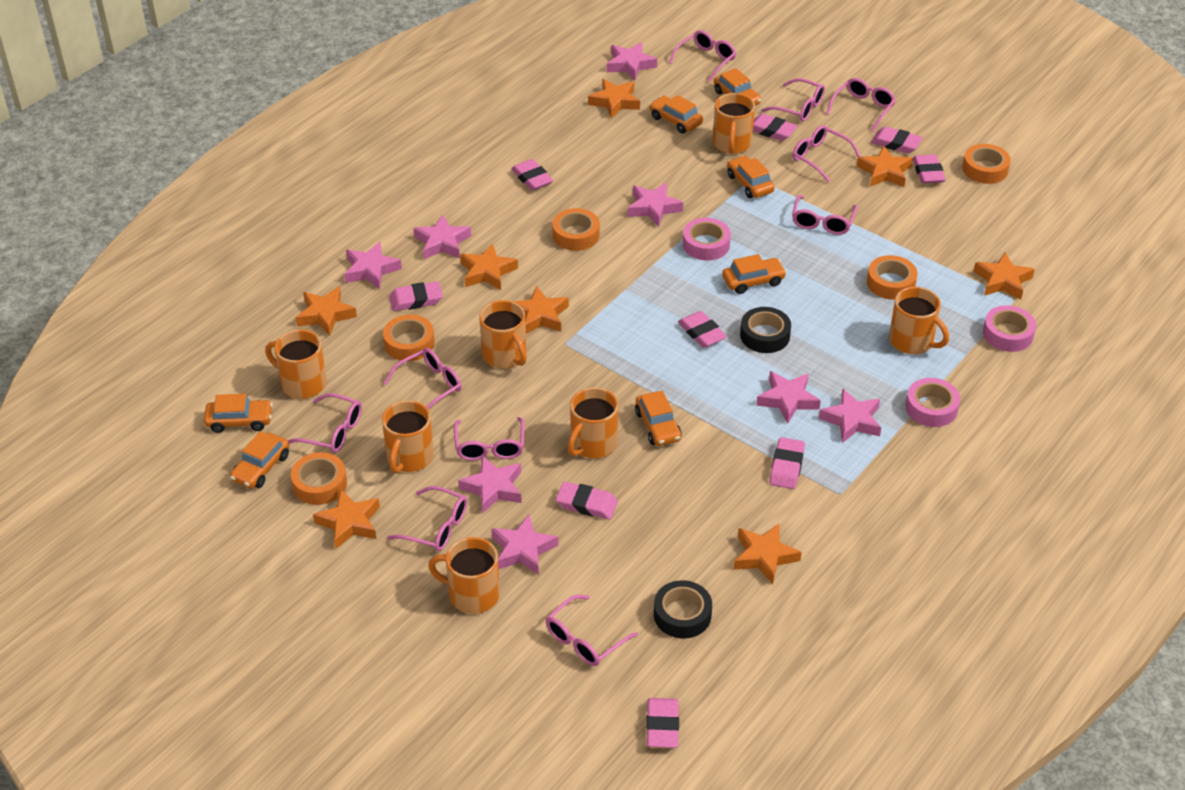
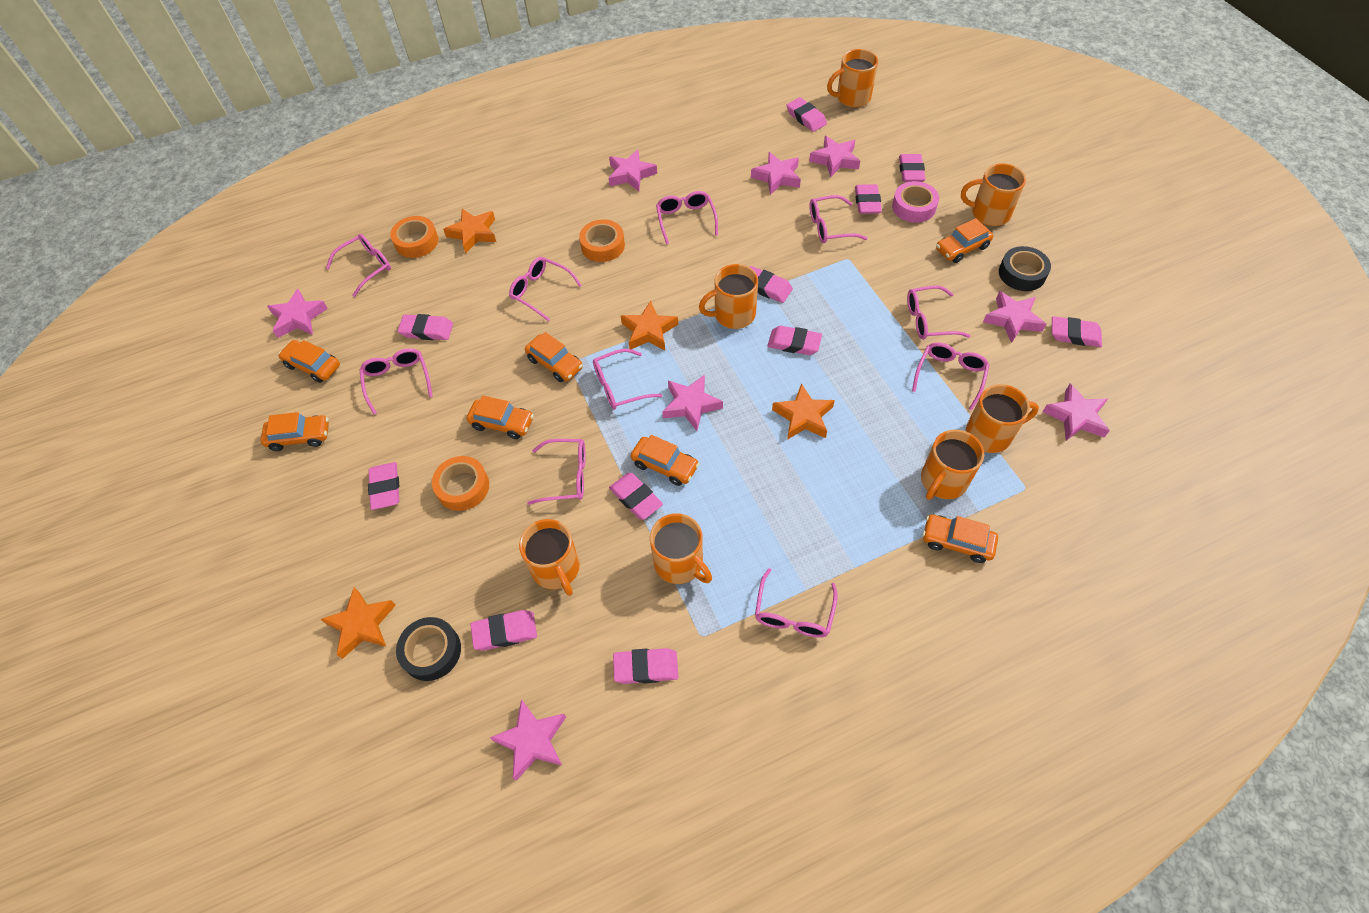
orange star: 8 -> 4
orange tape: 5 -> 3
pink eraser: 9 -> 11
pink tape: 3 -> 1

